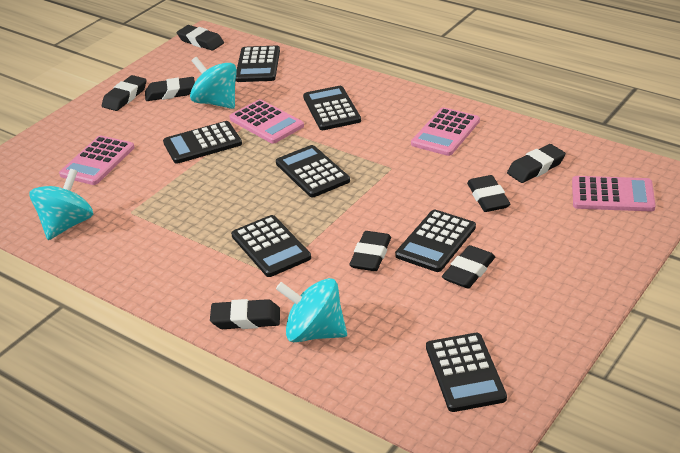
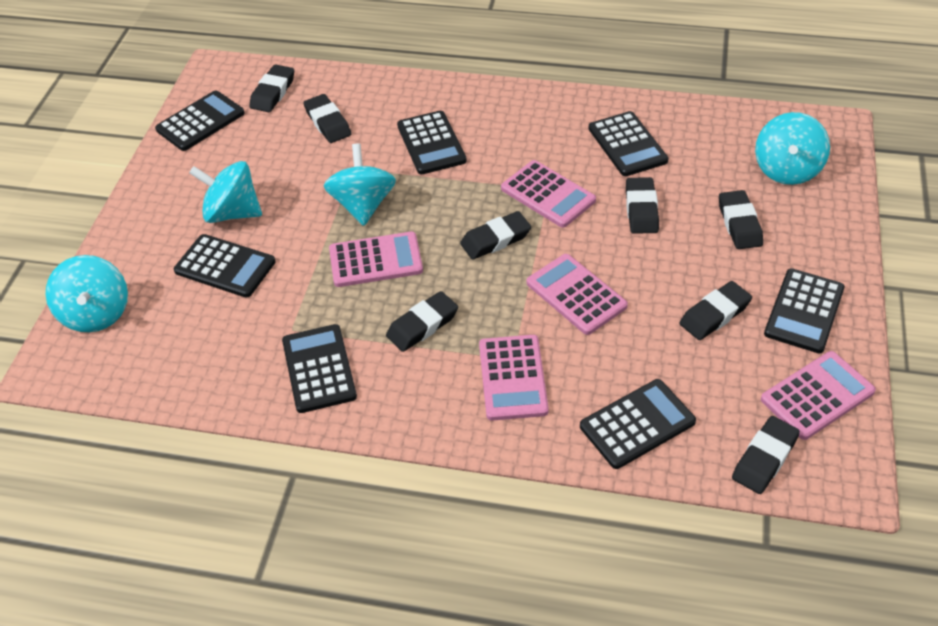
pink calculator: 4 -> 5
turquoise spinning top: 3 -> 4

